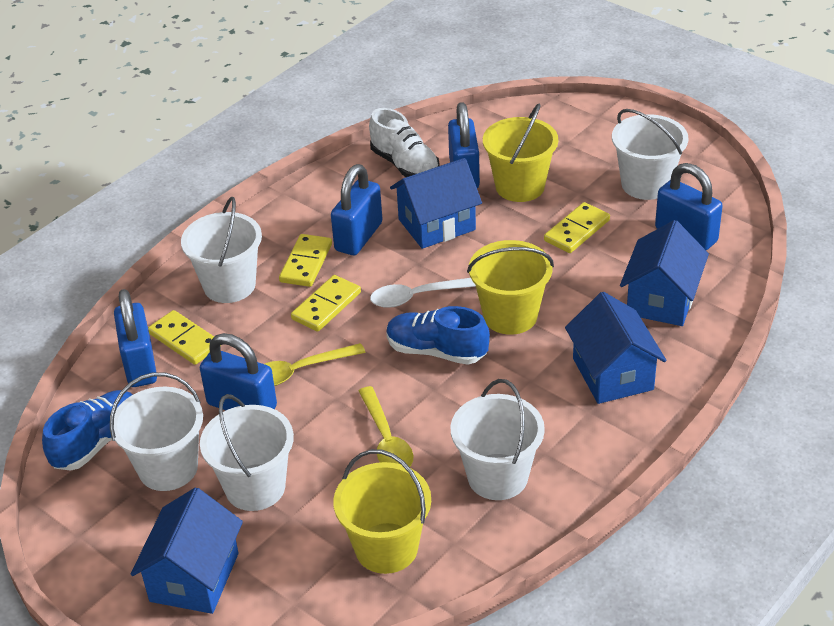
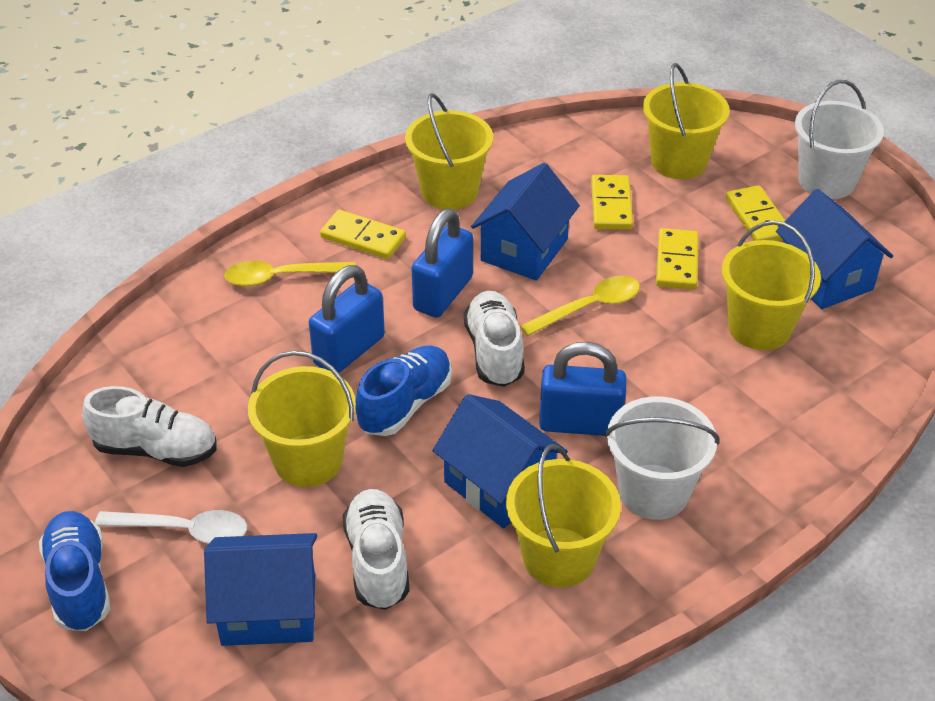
blue padlock: 5 -> 3
white bucket: 5 -> 2
white shoe: 1 -> 3
yellow bucket: 3 -> 5

